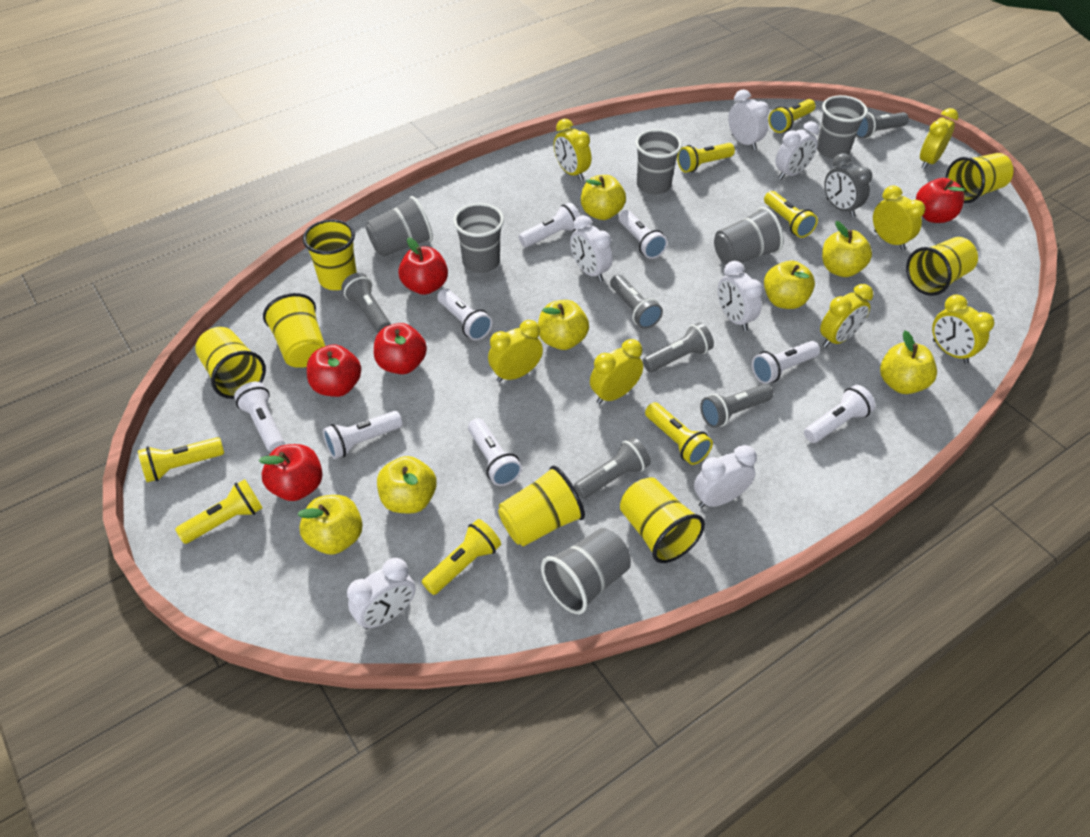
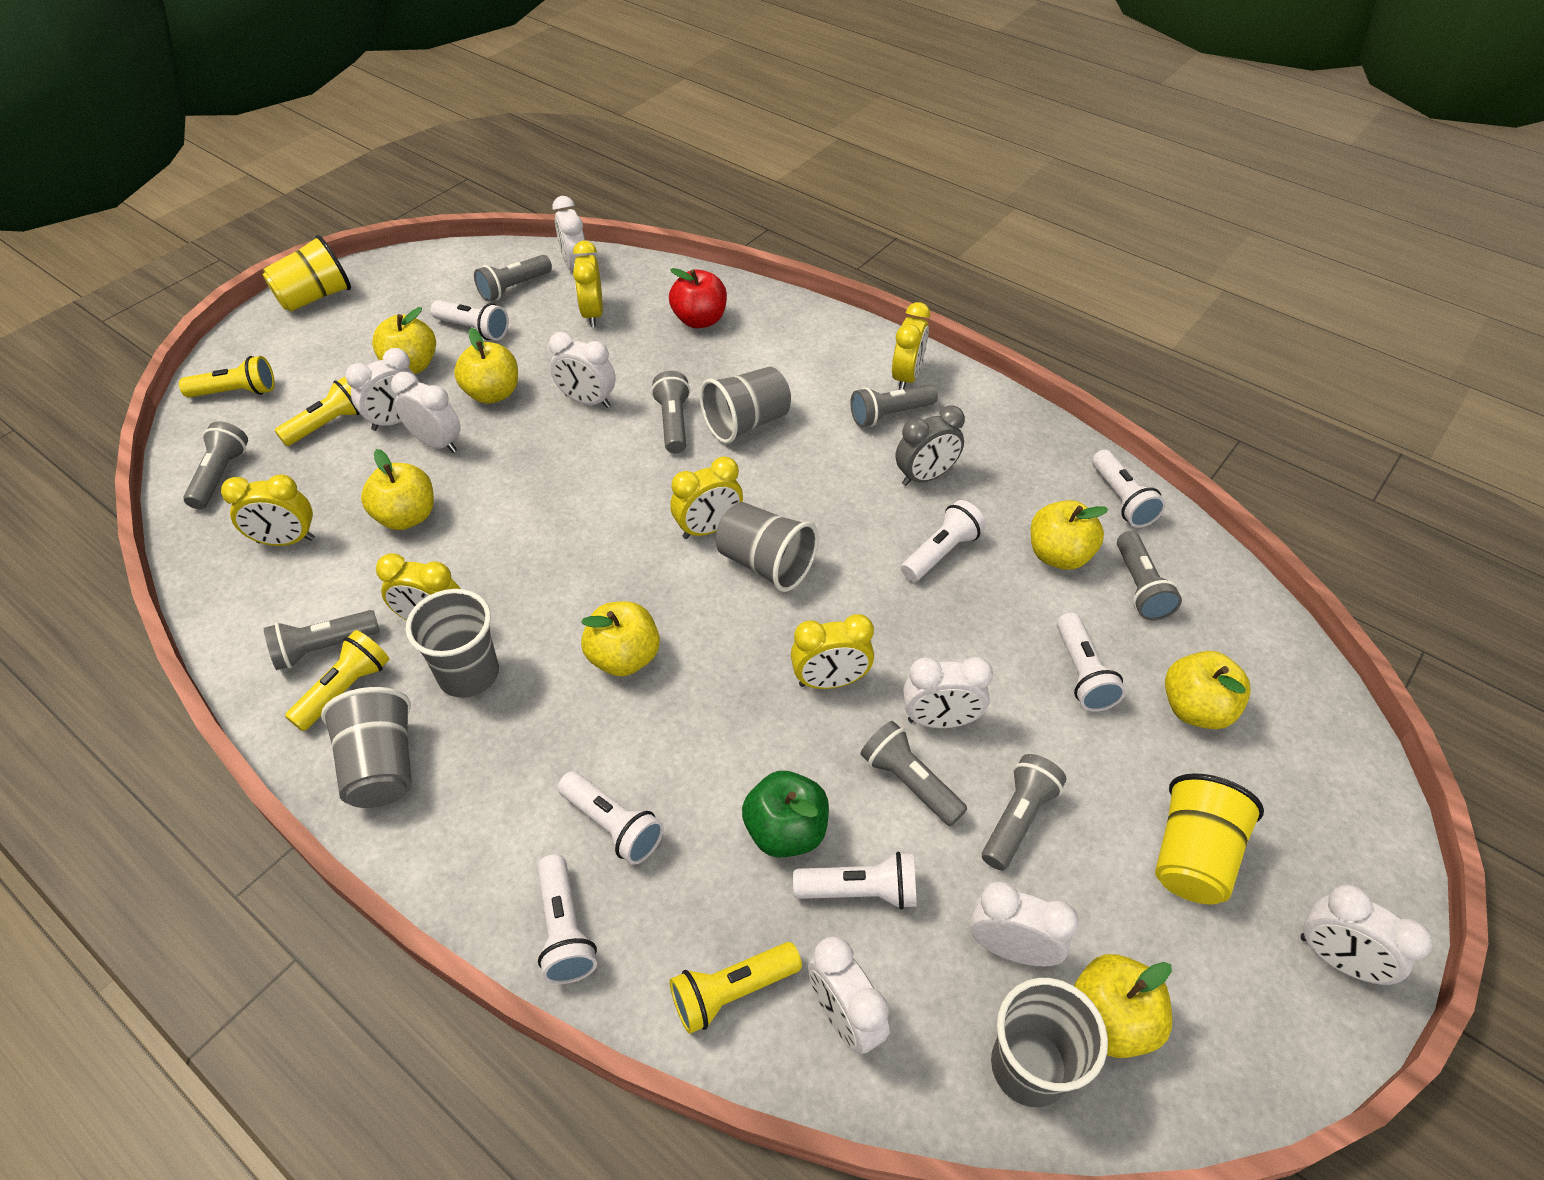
green apple: 0 -> 1
grey cup: 6 -> 5
grey flashlight: 6 -> 8
red apple: 5 -> 1
white clock: 6 -> 8
white flashlight: 8 -> 7
yellow clock: 7 -> 6
yellow cup: 7 -> 2
yellow flashlight: 7 -> 4

